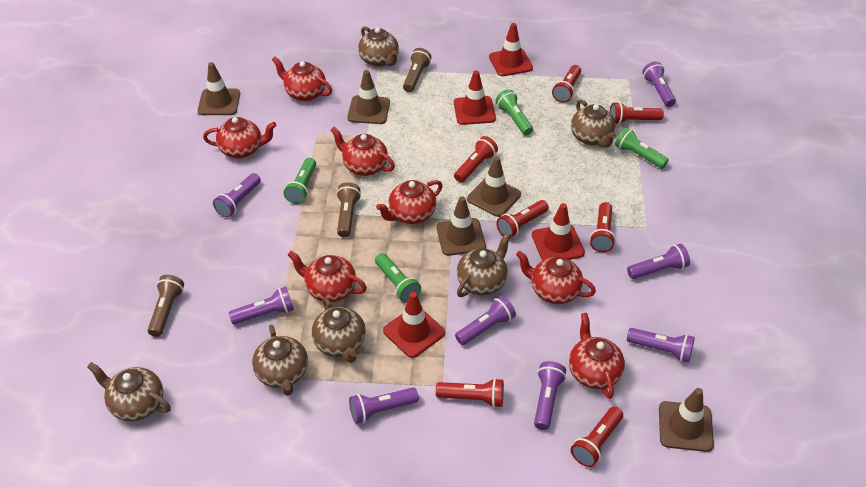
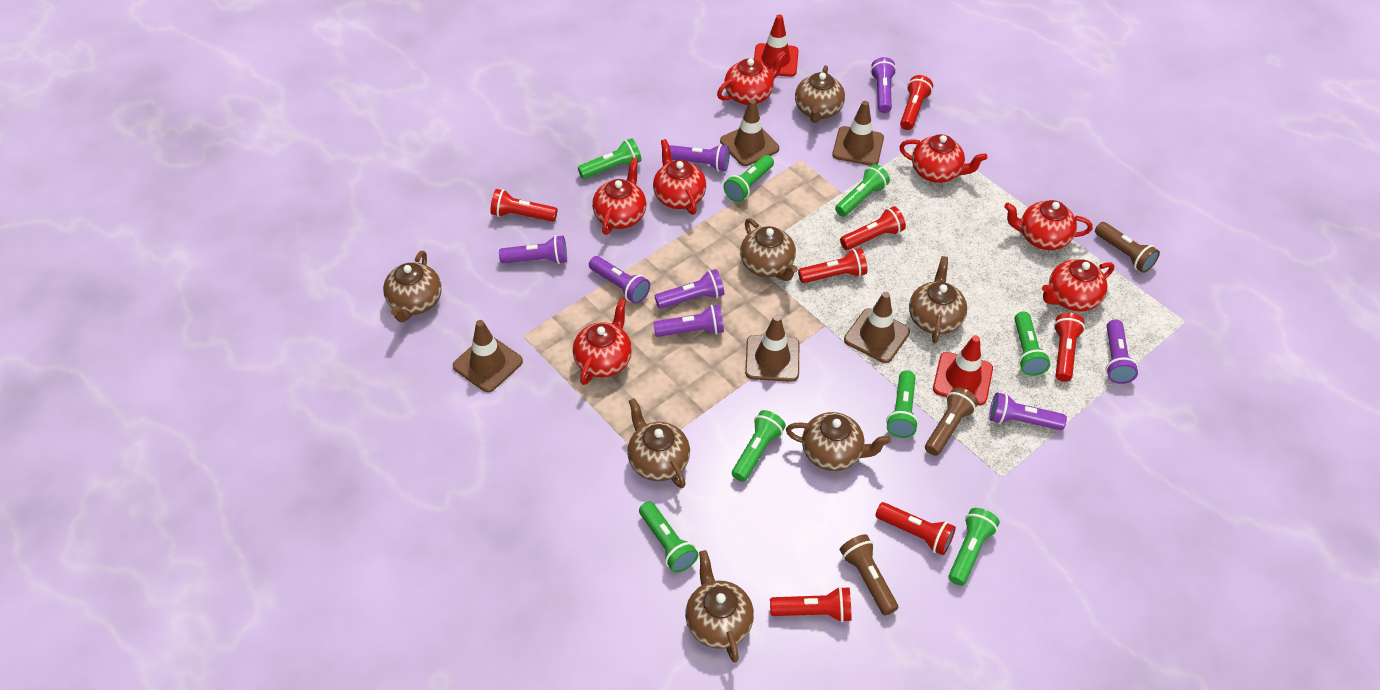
brown teapot: 6 -> 7
green flashlight: 4 -> 8
red traffic cone: 4 -> 2

